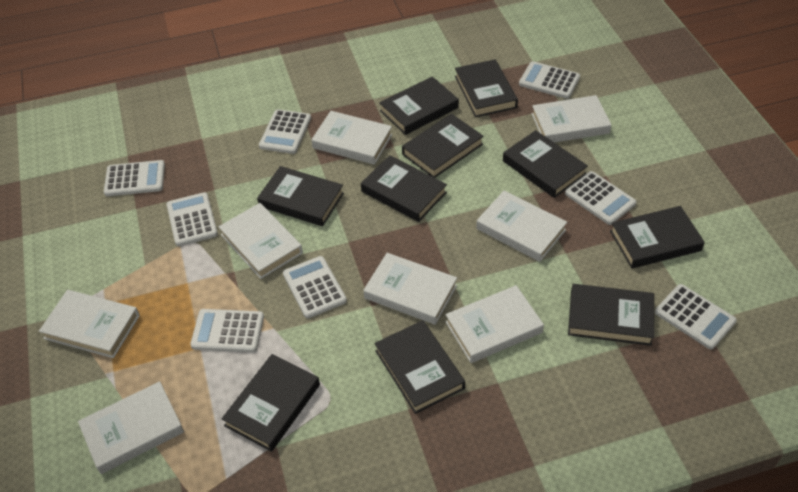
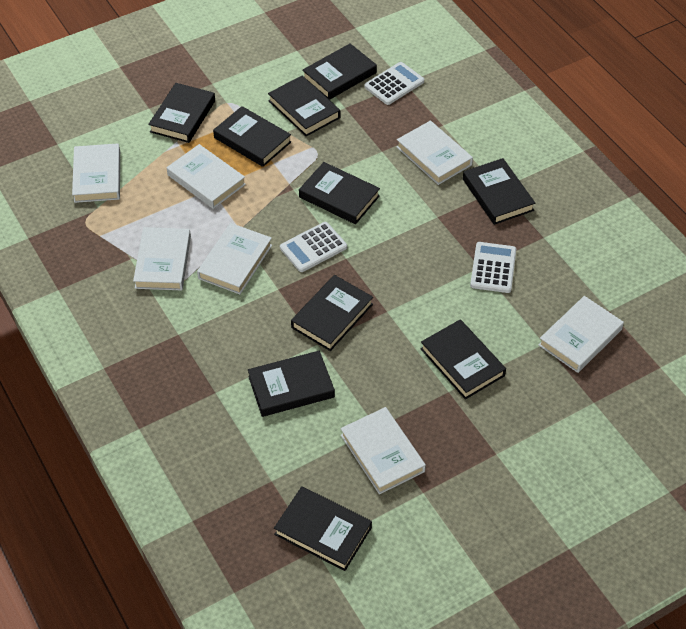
white book: 8 -> 7
white calculator: 8 -> 3

